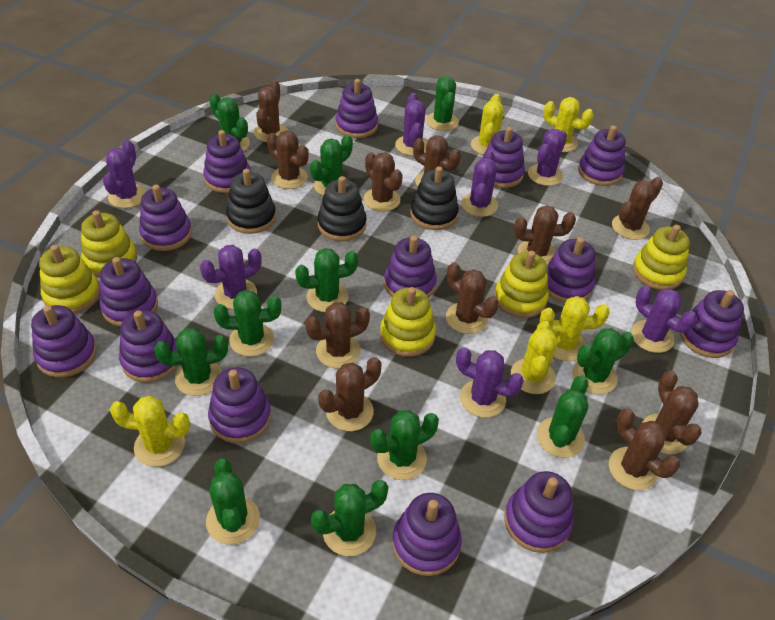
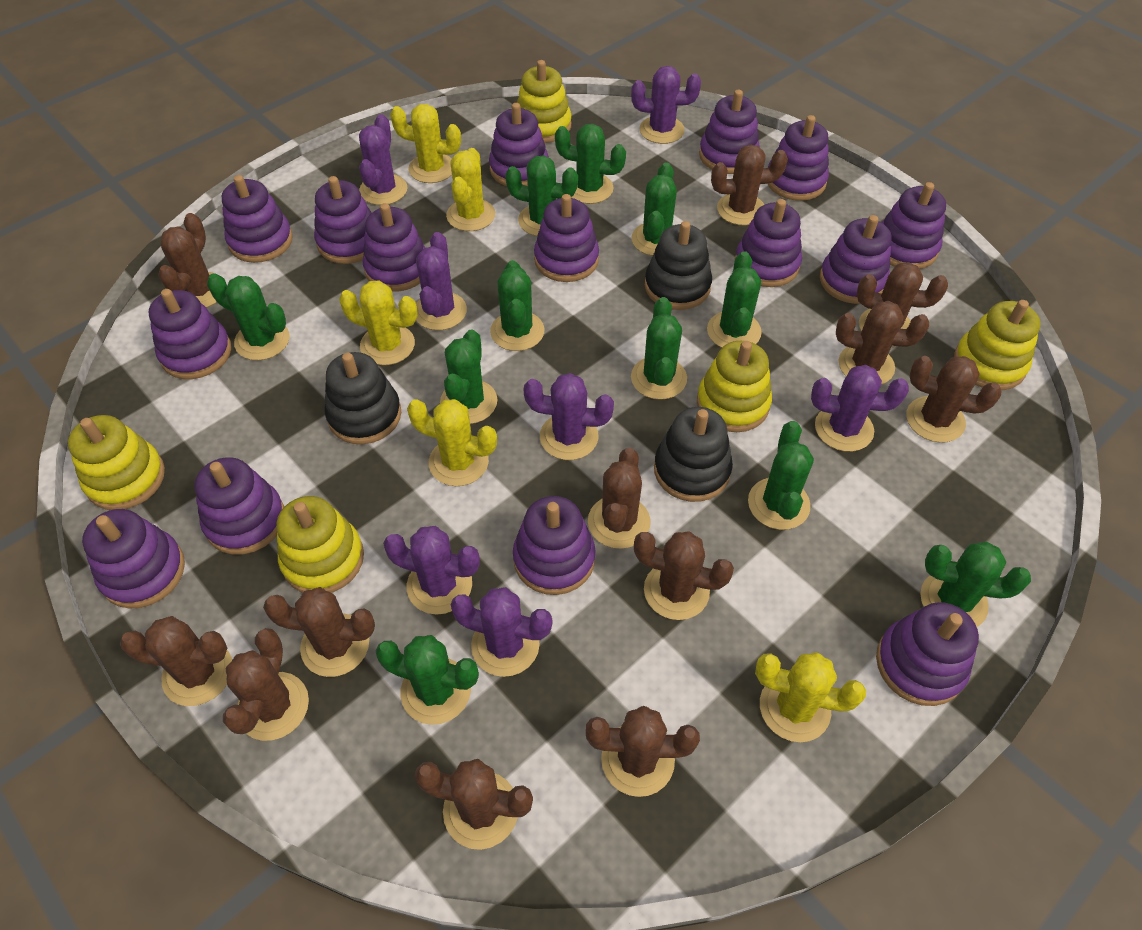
brown cactus: 11 -> 12
purple stacking toy: 14 -> 15

